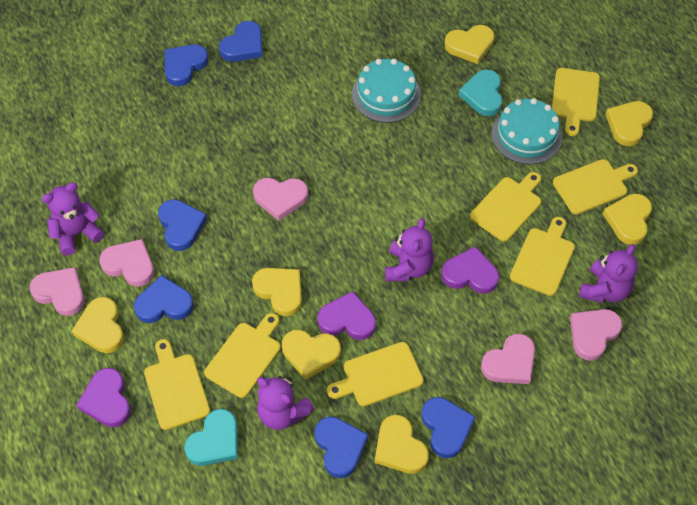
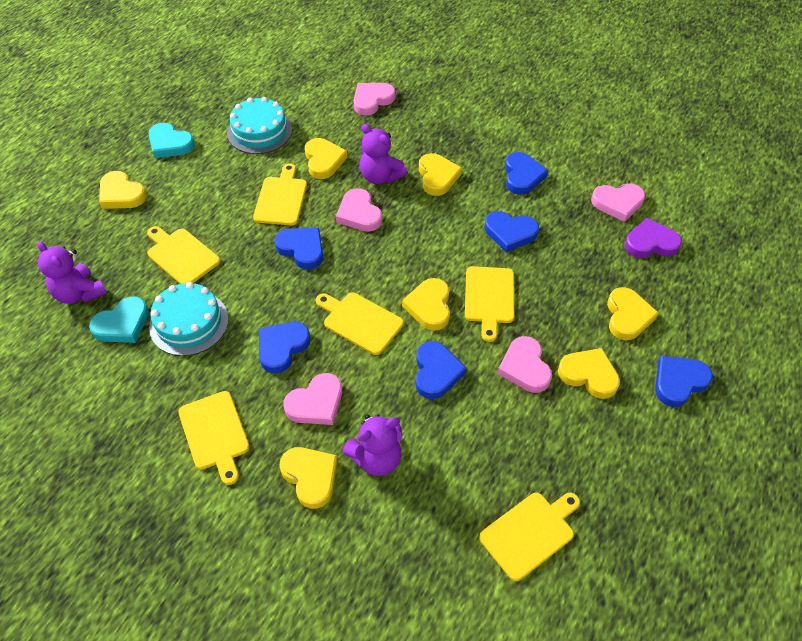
purple heart: 3 -> 1
purple teddy bear: 4 -> 3
yellow cutting board: 7 -> 6

